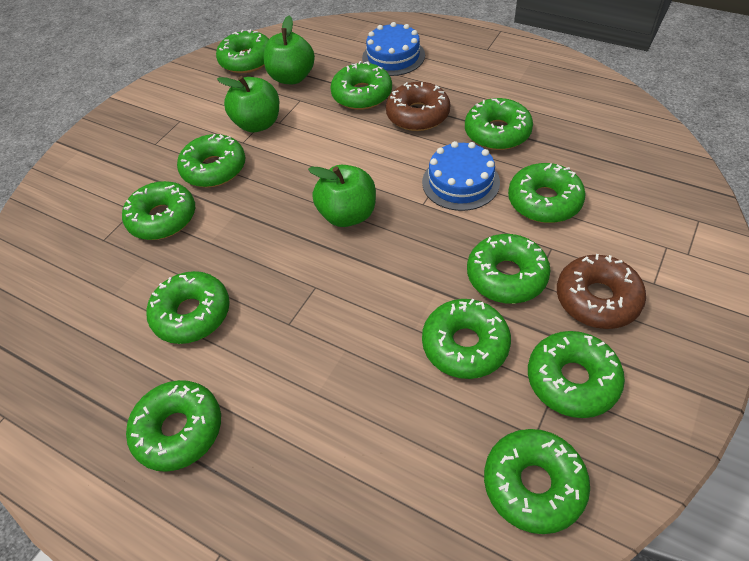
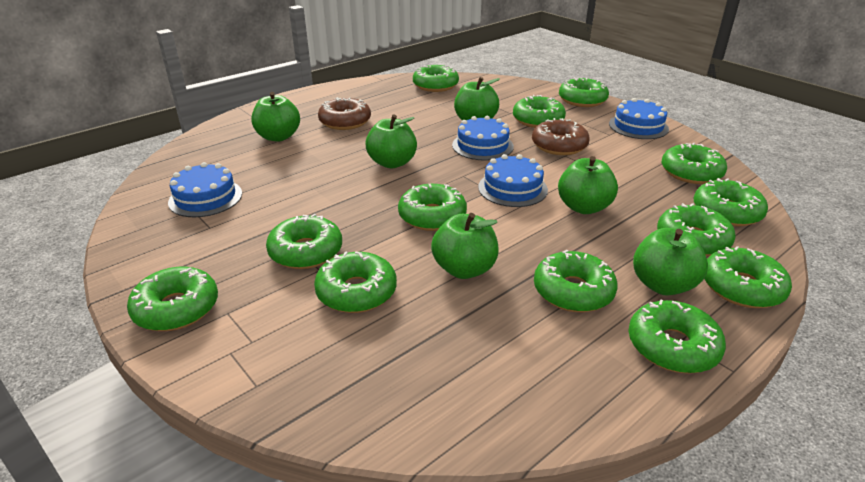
blue cake: 2 -> 4
green apple: 3 -> 6
green donut: 12 -> 13

